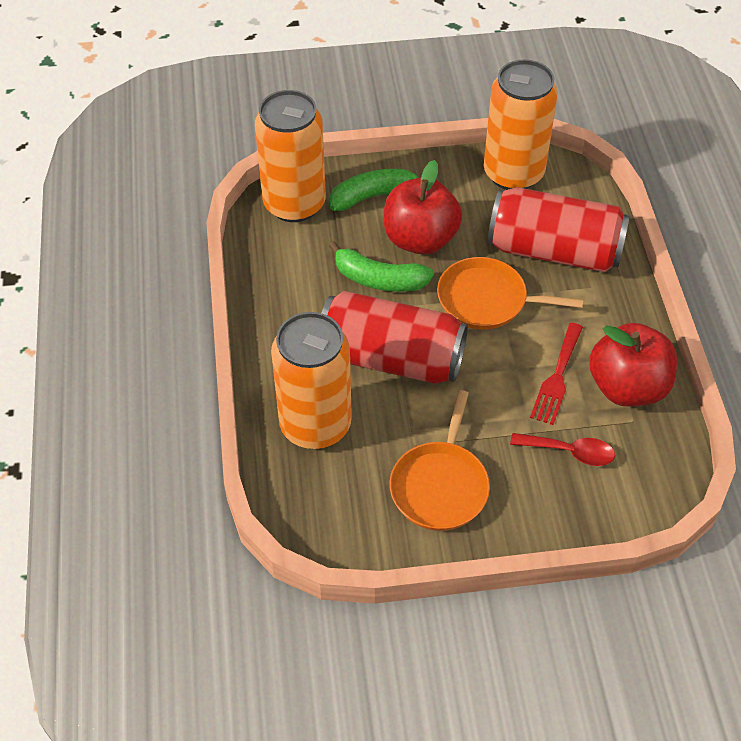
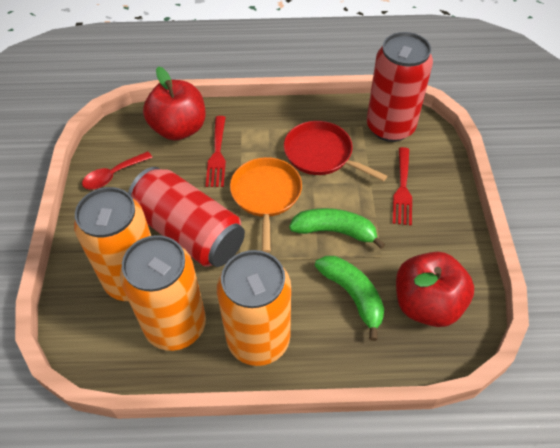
orange pan: 2 -> 1
red fork: 1 -> 2
red pan: 0 -> 1

